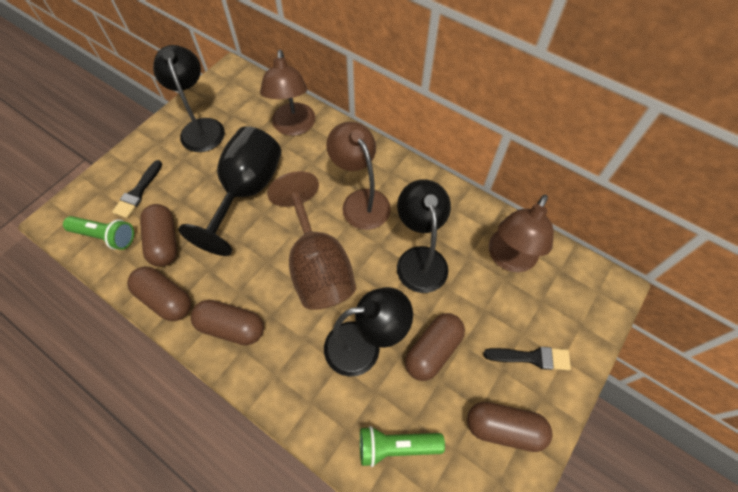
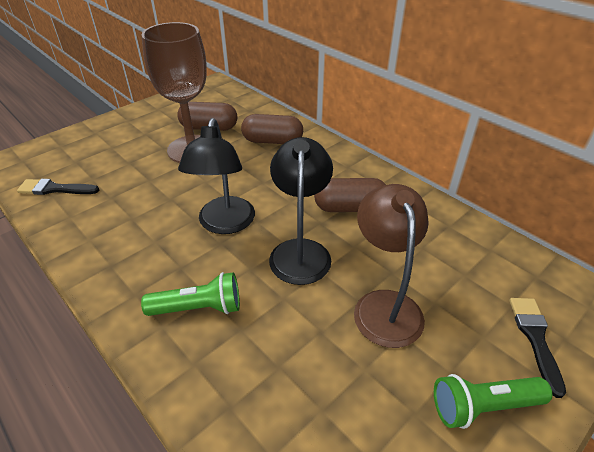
black goblet: 1 -> 0
black lamp: 3 -> 2
brown capsule: 5 -> 3
brown lamp: 3 -> 1

